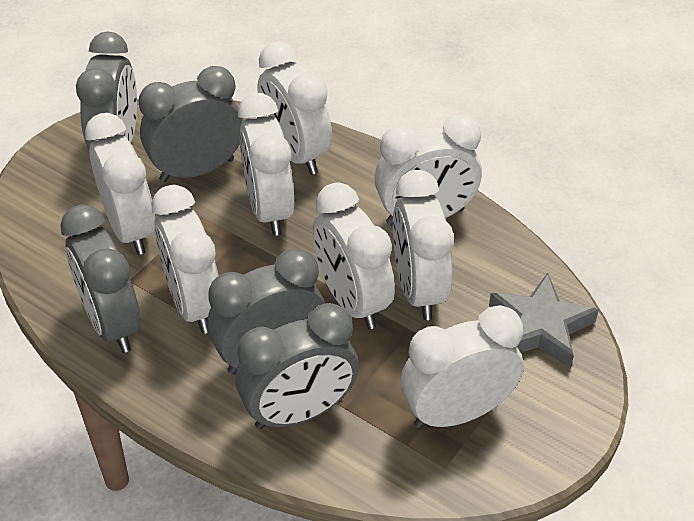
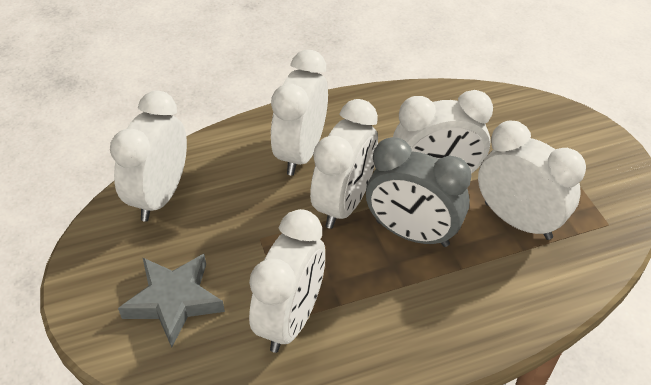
grey clock: 5 -> 1
white clock: 8 -> 6

